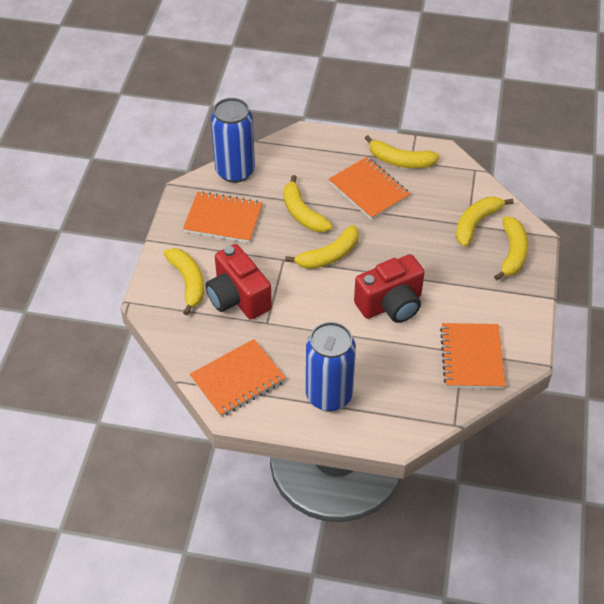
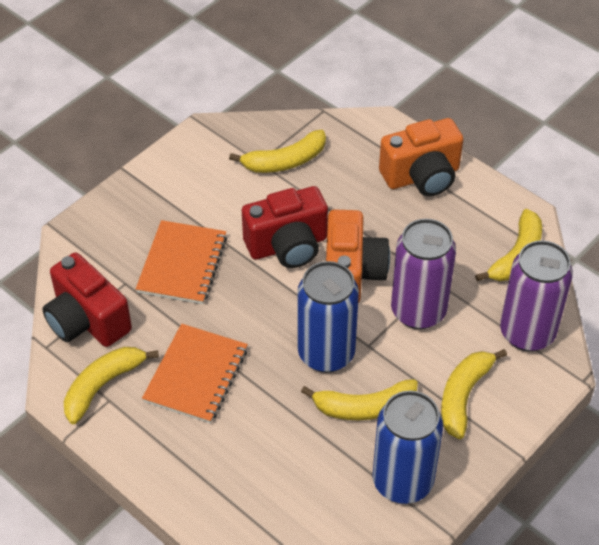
orange camera: 0 -> 2
orange notebook: 4 -> 2
purple can: 0 -> 2
yellow banana: 6 -> 5

